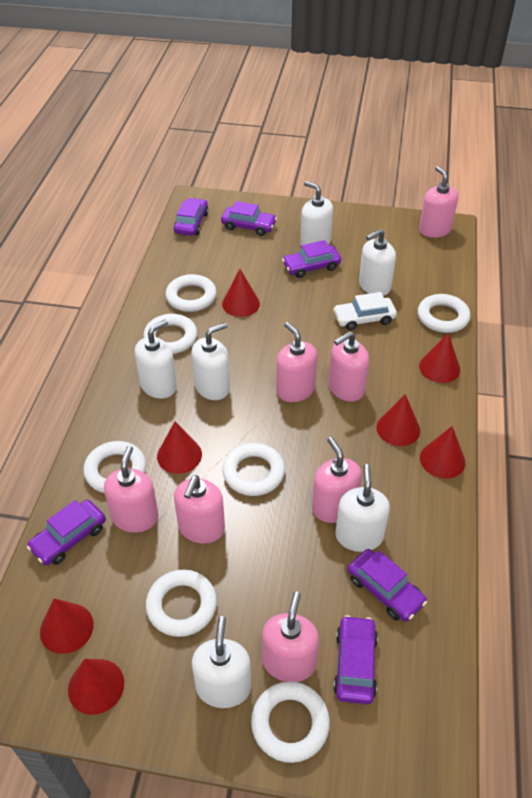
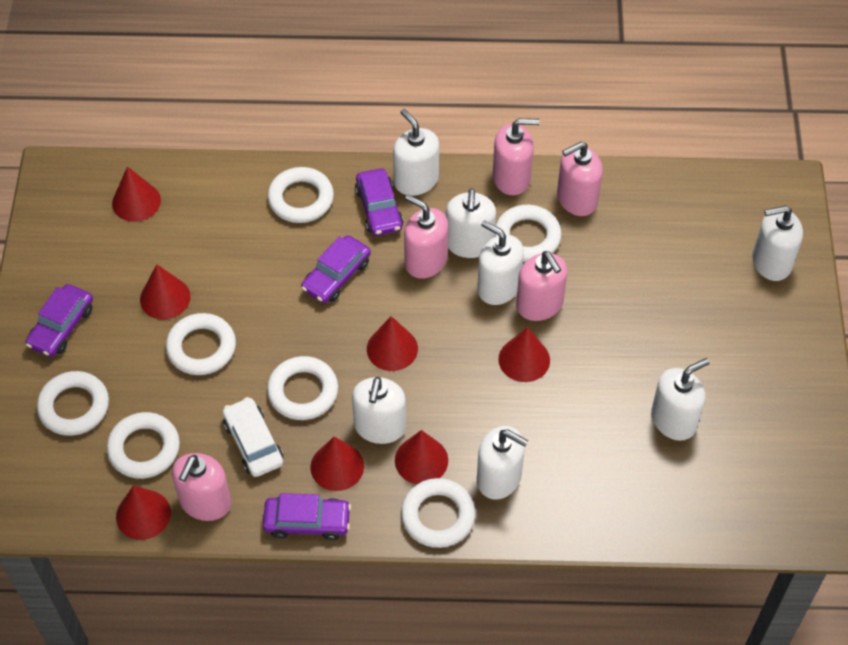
pink soap dispenser: 7 -> 5
purple car: 6 -> 4
white soap dispenser: 6 -> 7

